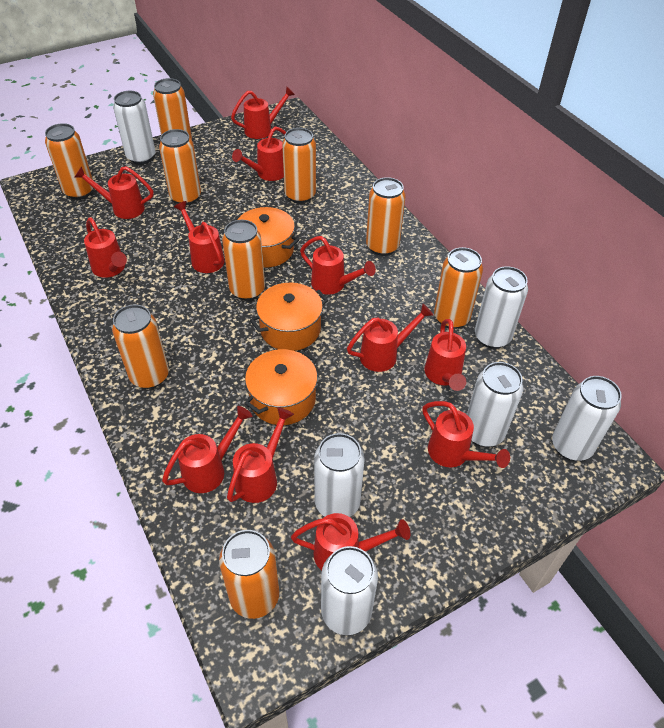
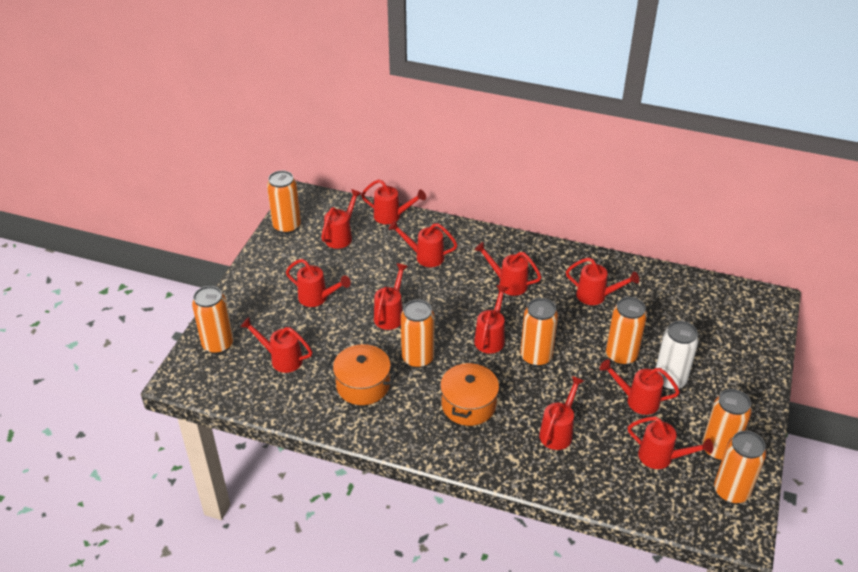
orange can: 9 -> 7
orange pot: 3 -> 2
white can: 6 -> 1

